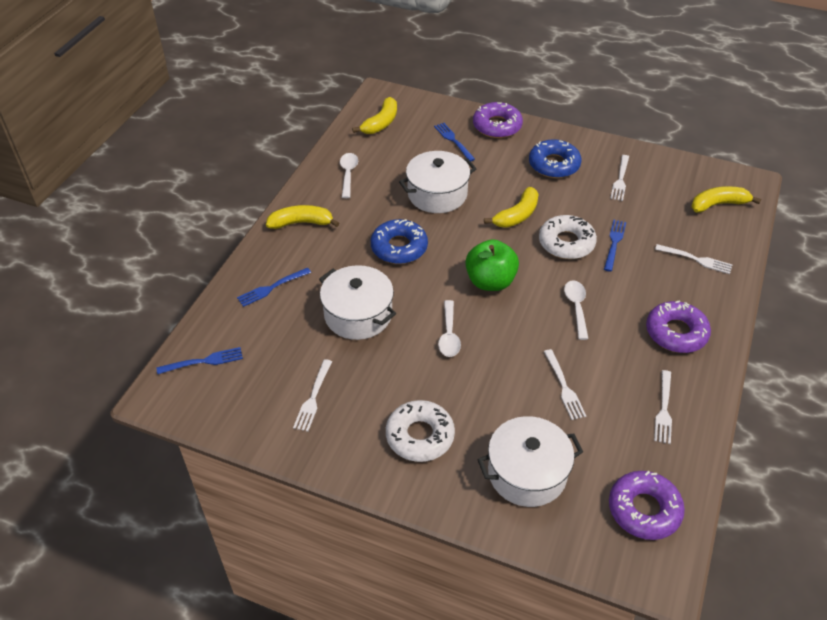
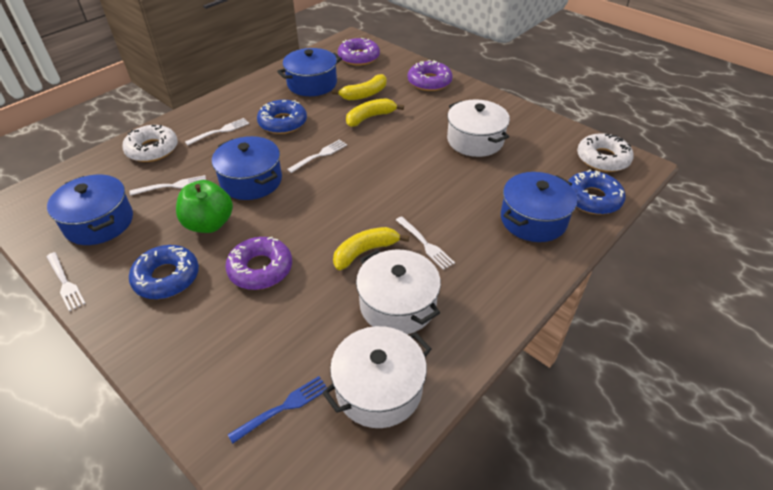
blue donut: 2 -> 3
blue fork: 4 -> 1
blue pot: 0 -> 4
white spoon: 3 -> 0
yellow banana: 4 -> 3

